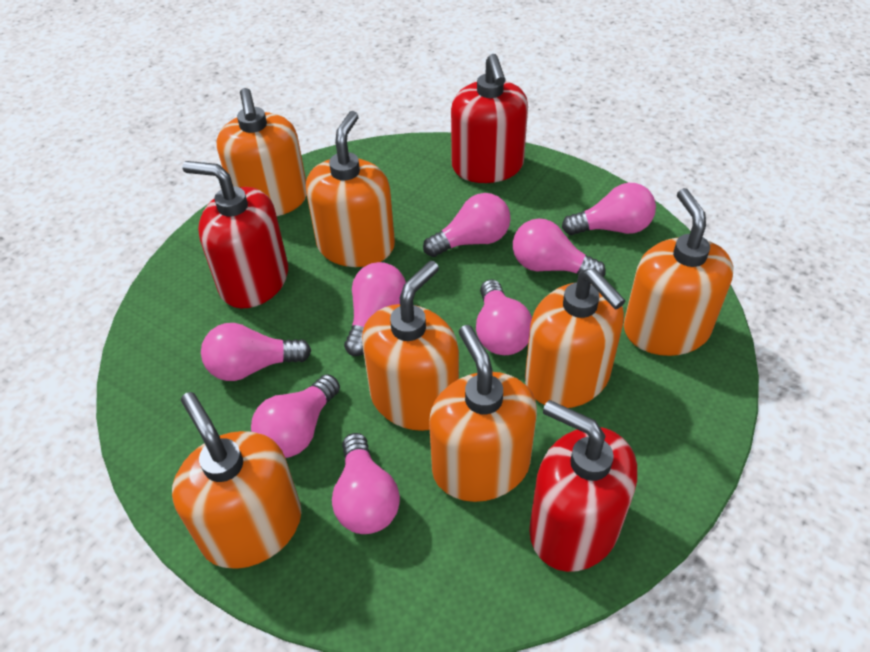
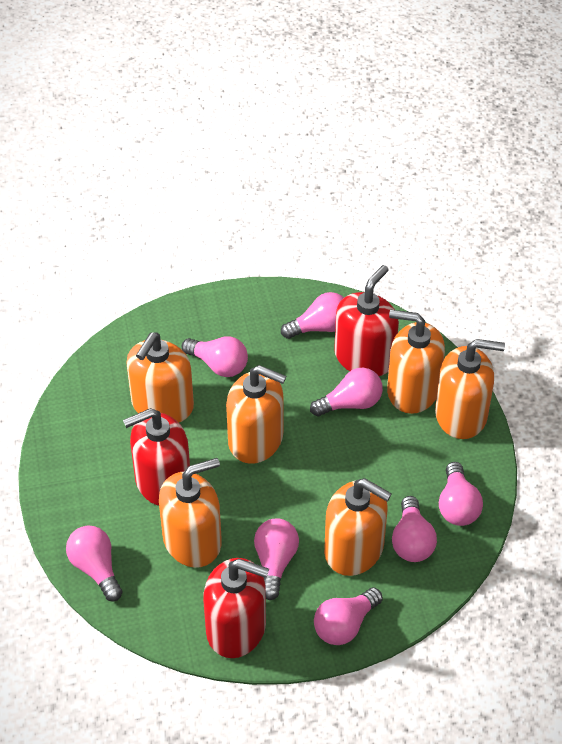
orange soap dispenser: 7 -> 6

